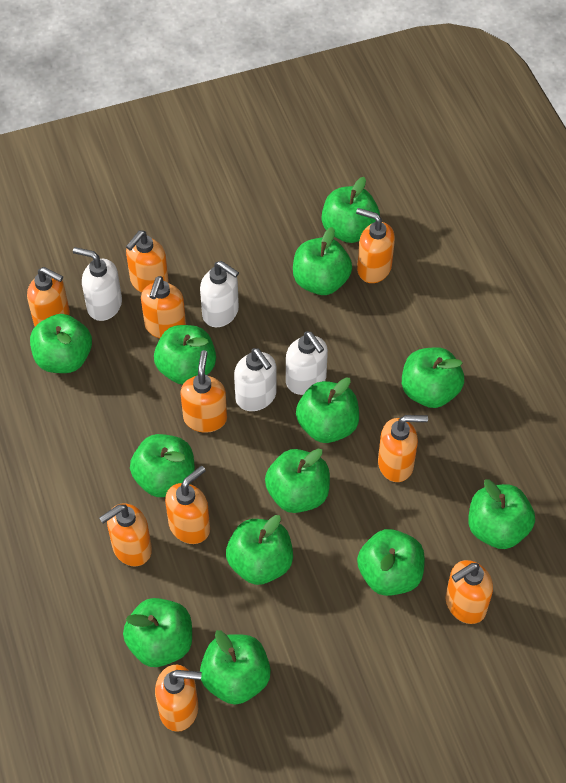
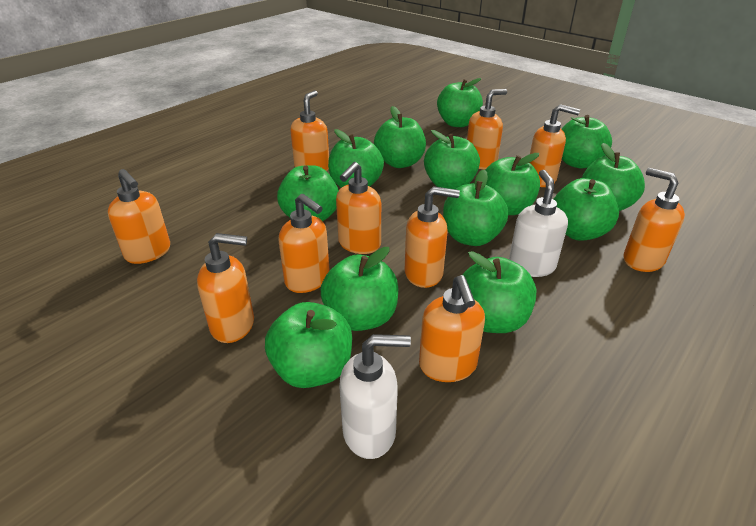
white soap dispenser: 4 -> 2

